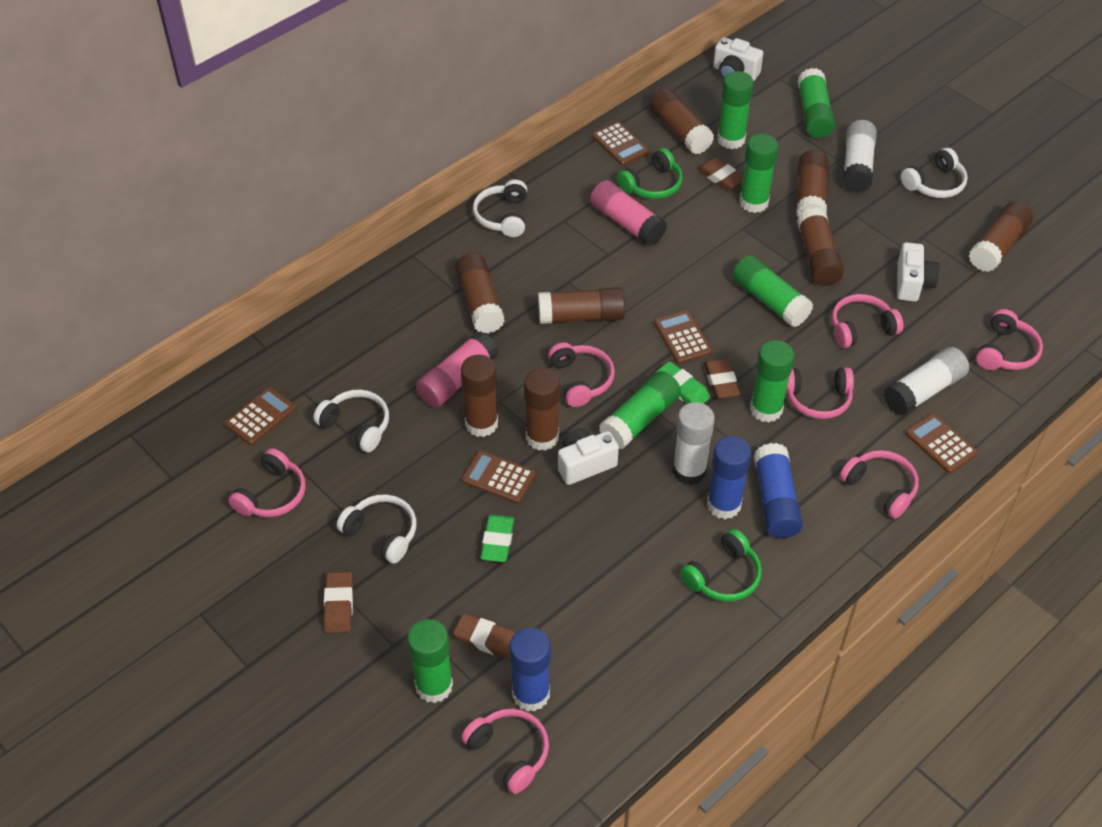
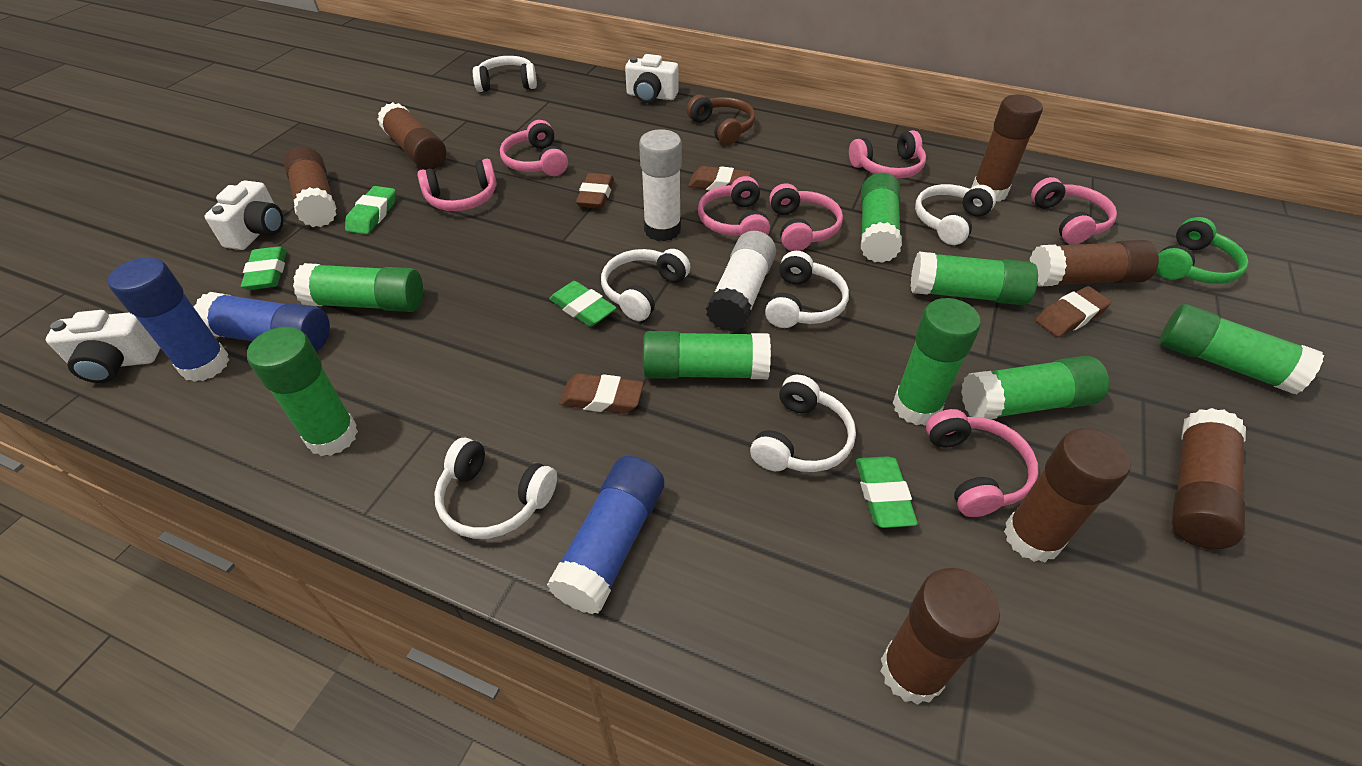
brown calculator: 5 -> 0
brown glue stick: 8 -> 7
brown headphones: 0 -> 1
green eraser: 2 -> 4
green glue stick: 7 -> 8
green headphones: 2 -> 1
pink glue stick: 2 -> 0
white glue stick: 3 -> 2
white headphones: 4 -> 6

